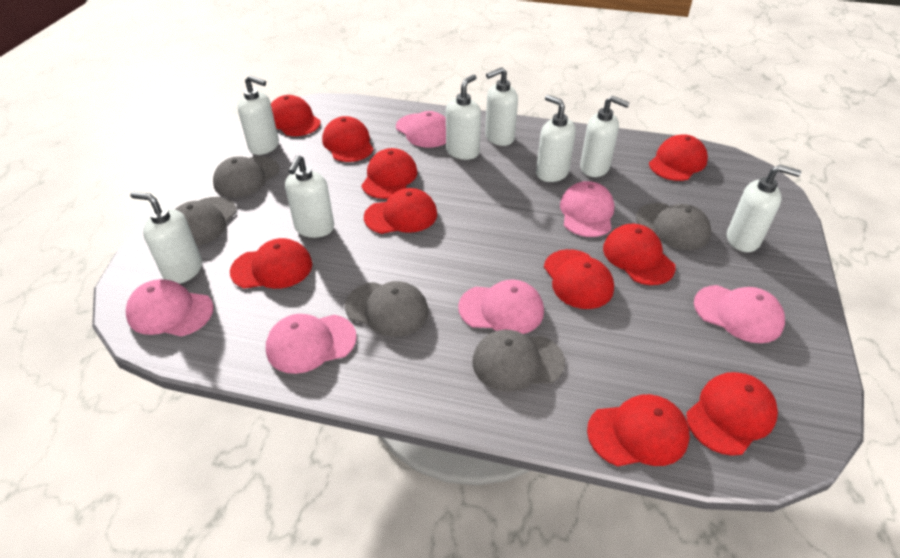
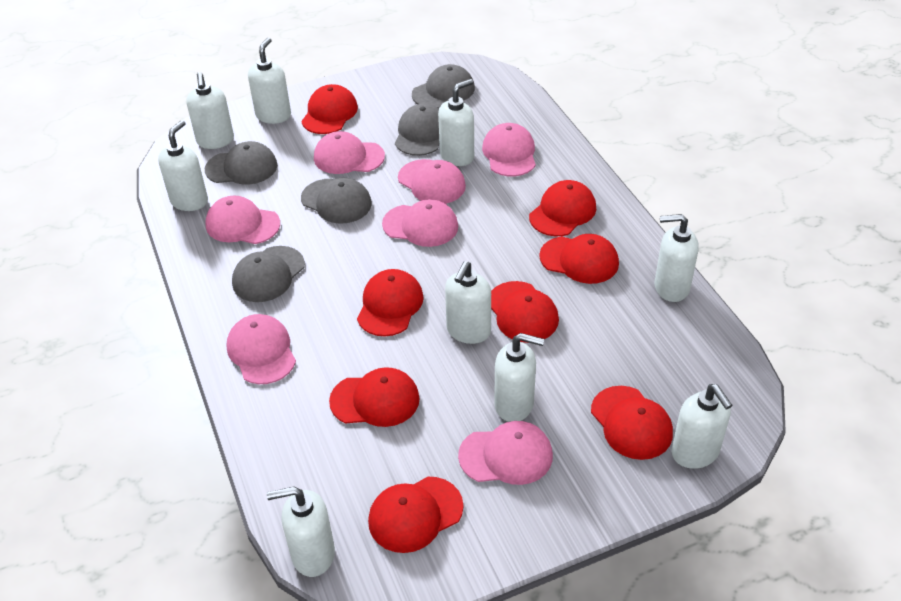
pink cap: 6 -> 7
red cap: 10 -> 8
white soap dispenser: 8 -> 9

